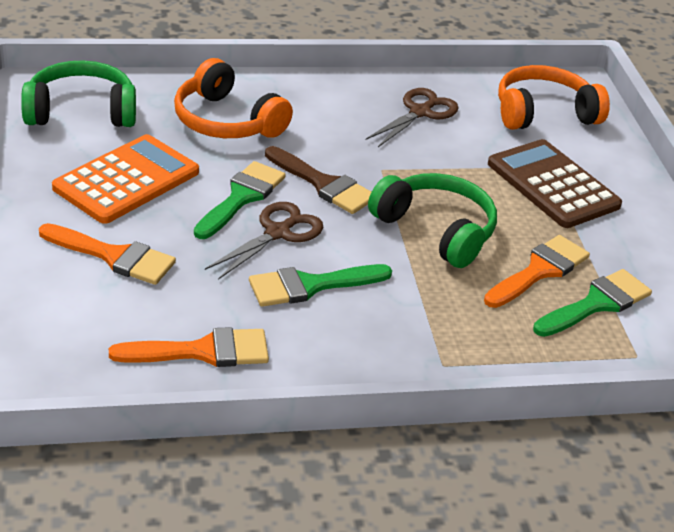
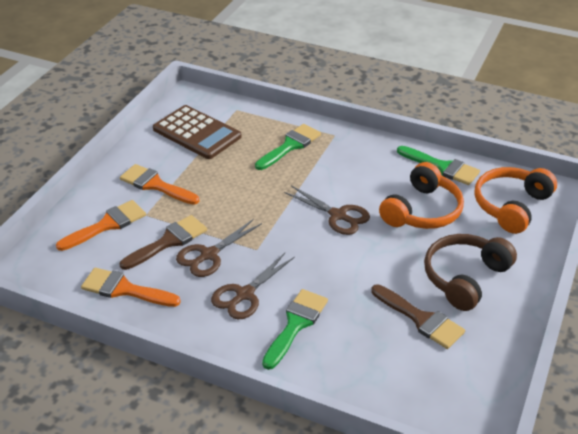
brown brush: 1 -> 2
brown headphones: 0 -> 1
brown scissors: 2 -> 3
green headphones: 2 -> 0
orange calculator: 1 -> 0

